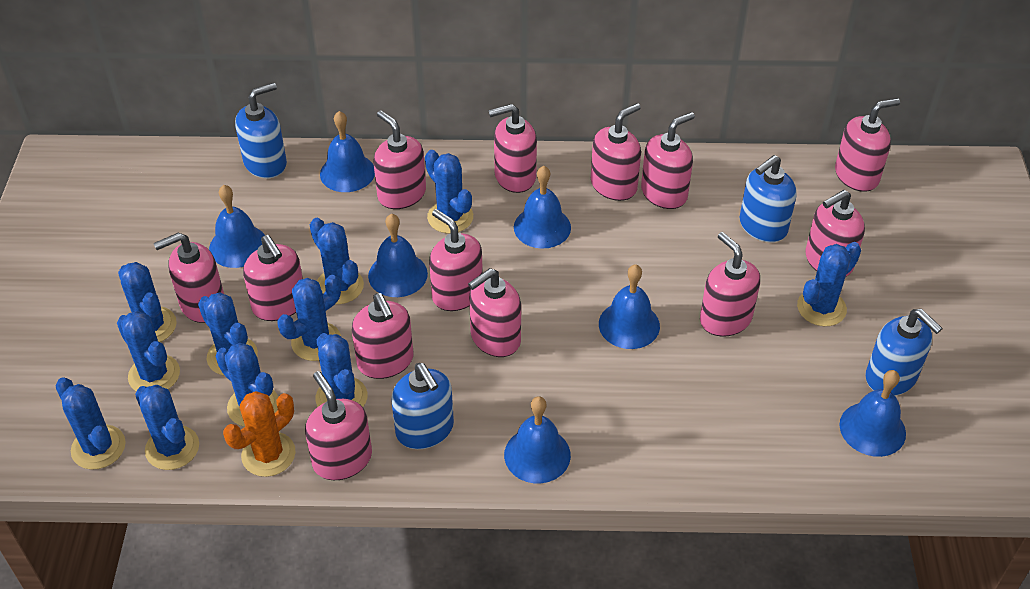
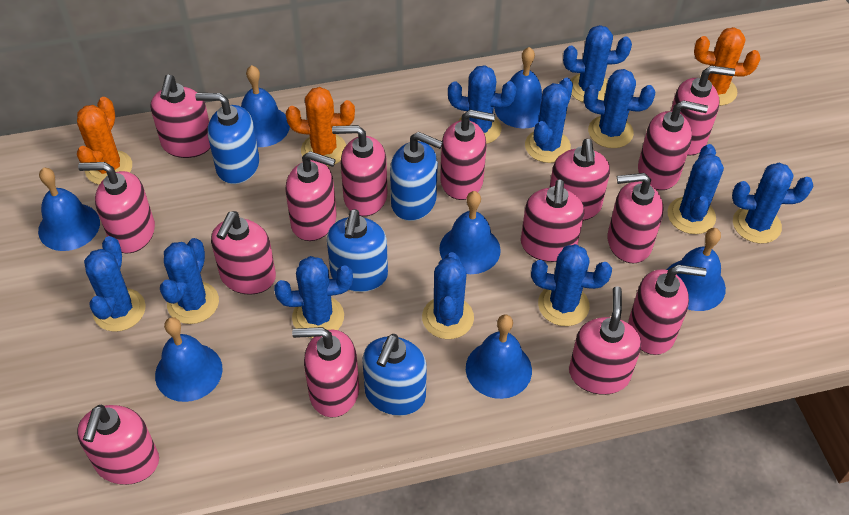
orange cactus: 1 -> 3
pink soap dispenser: 13 -> 15

